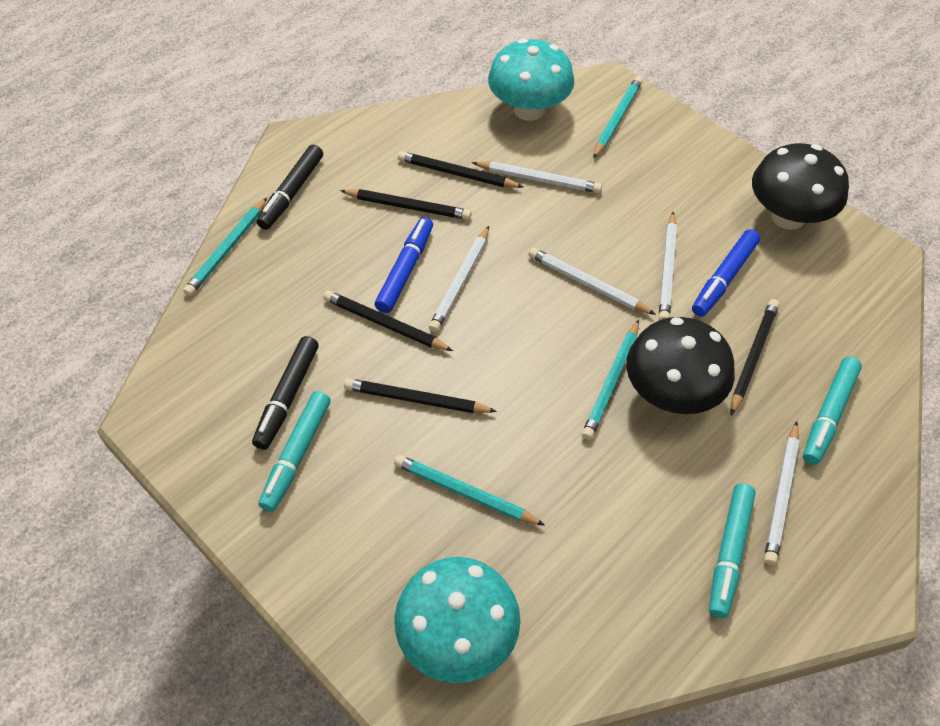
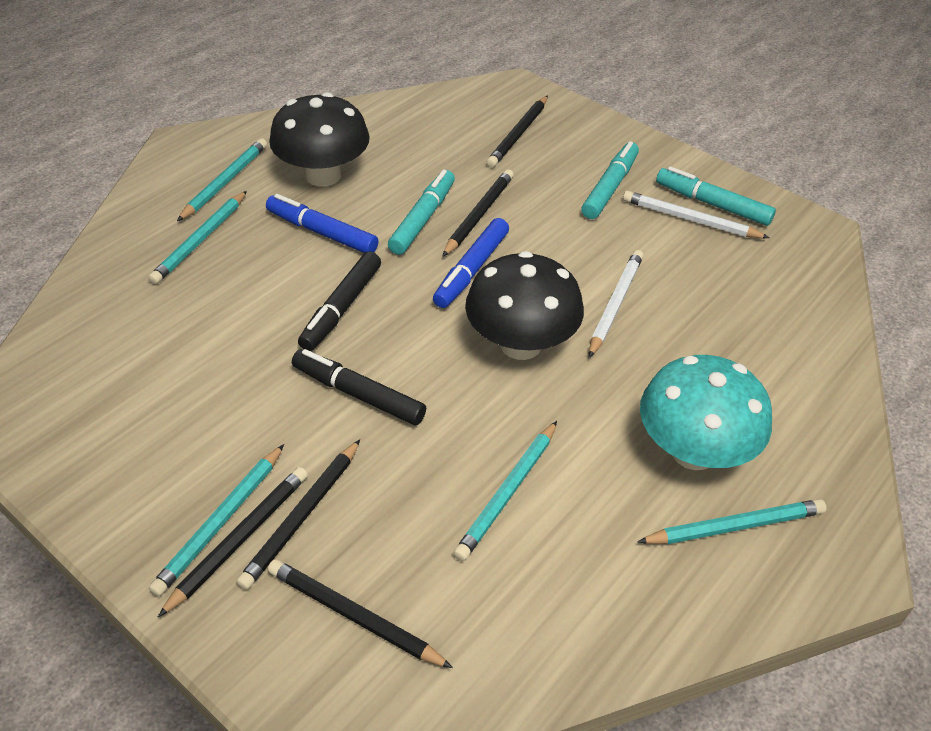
turquoise mushroom: 2 -> 1
turquoise pencil: 4 -> 5
white pencil: 5 -> 2

